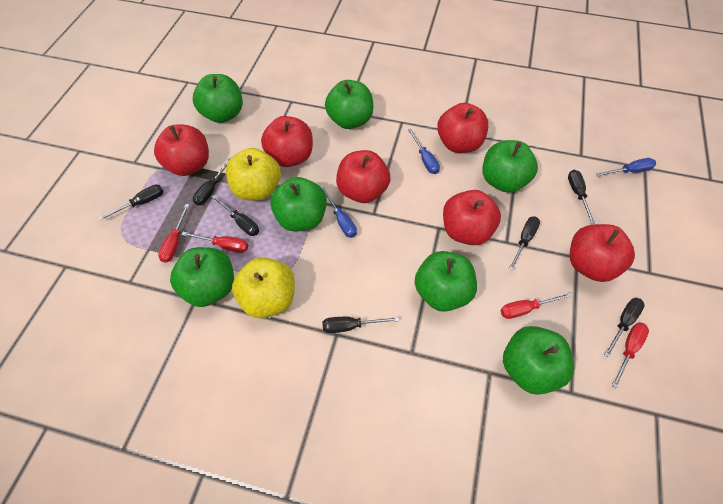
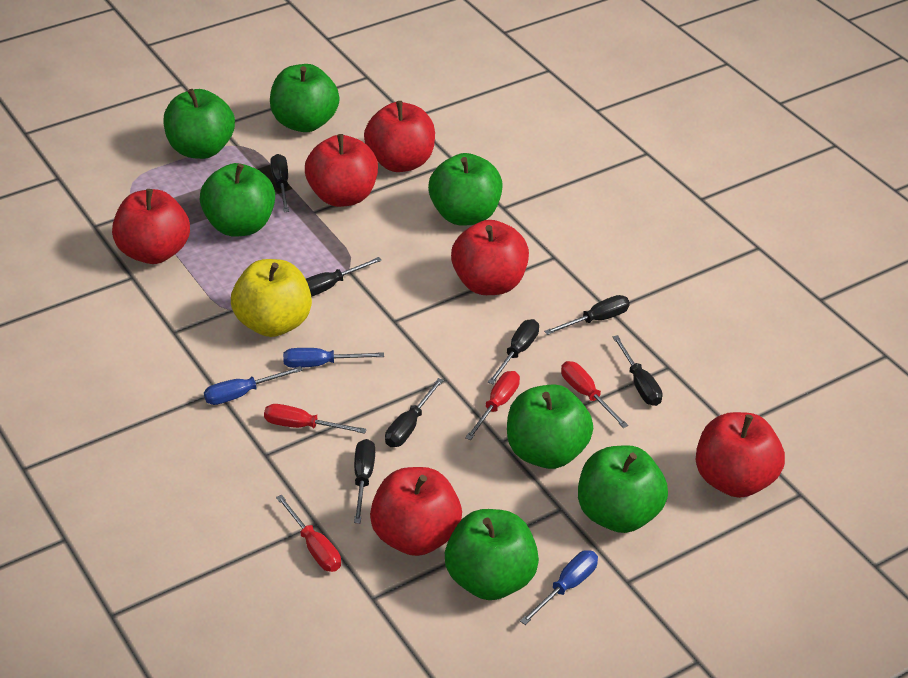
yellow apple: 2 -> 1

